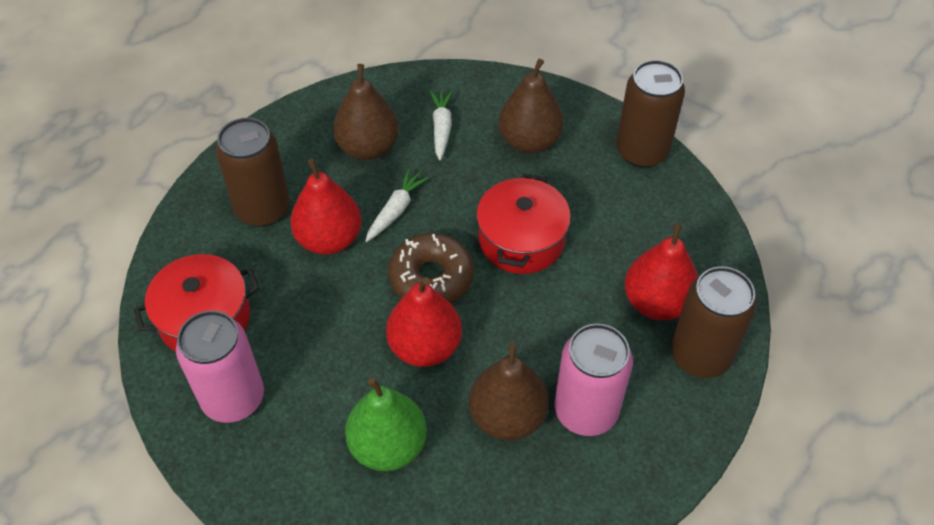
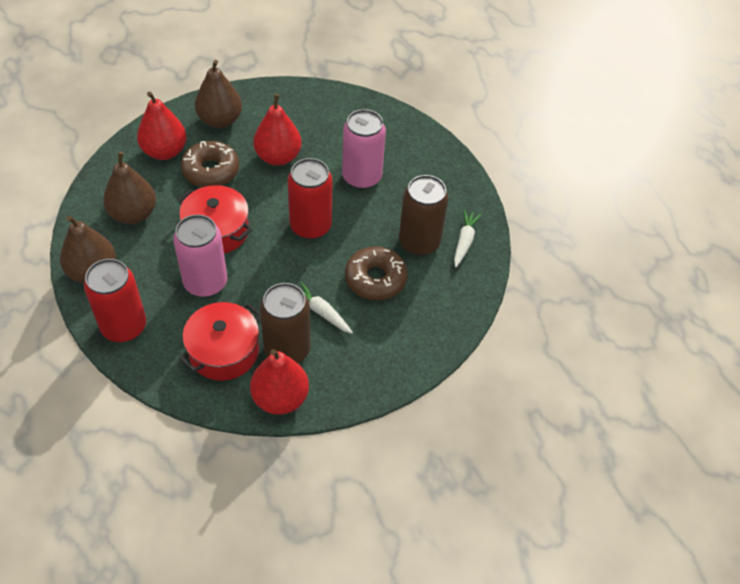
brown can: 3 -> 2
brown donut: 1 -> 2
green pear: 1 -> 0
red can: 0 -> 2

